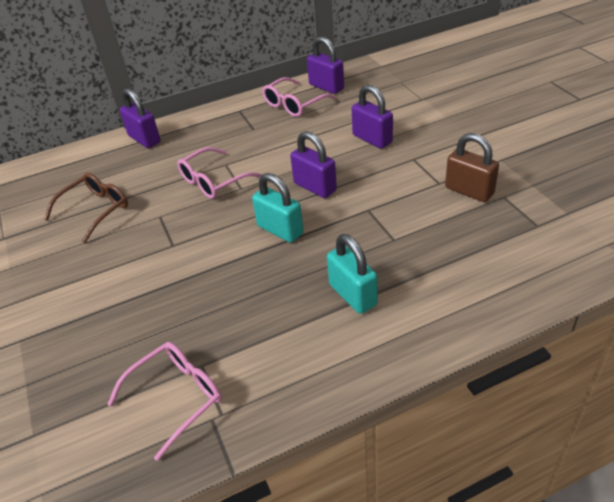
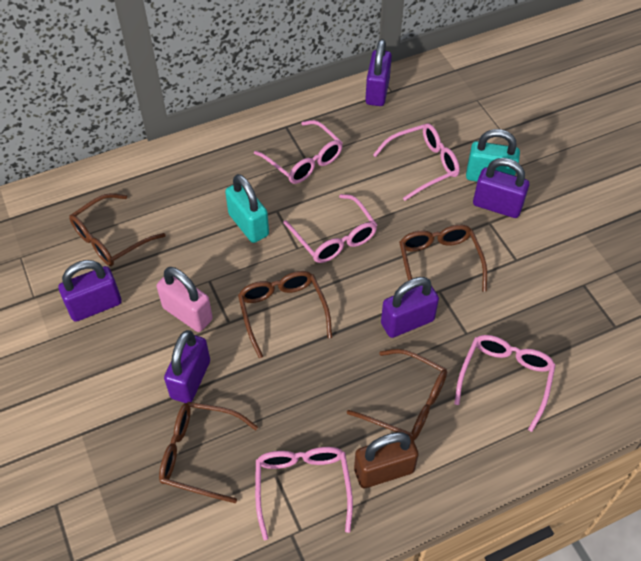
brown glasses: 1 -> 5
pink glasses: 3 -> 5
pink padlock: 0 -> 1
purple padlock: 4 -> 5

